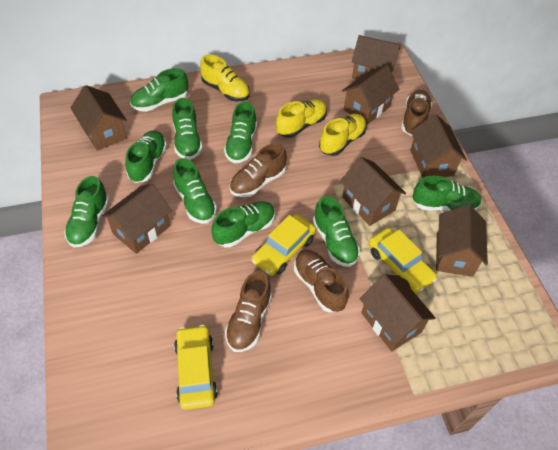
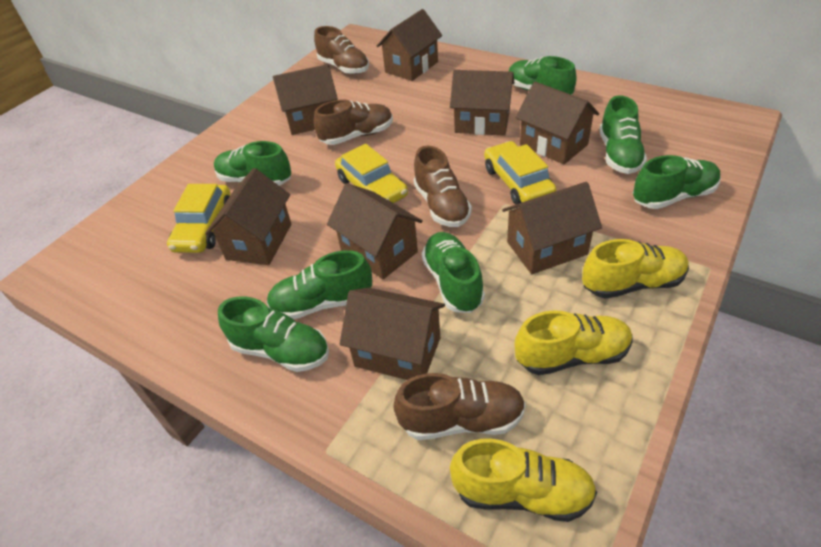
green shoe: 9 -> 7

